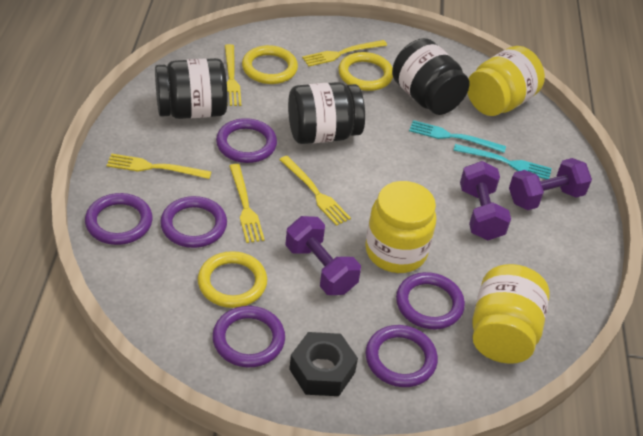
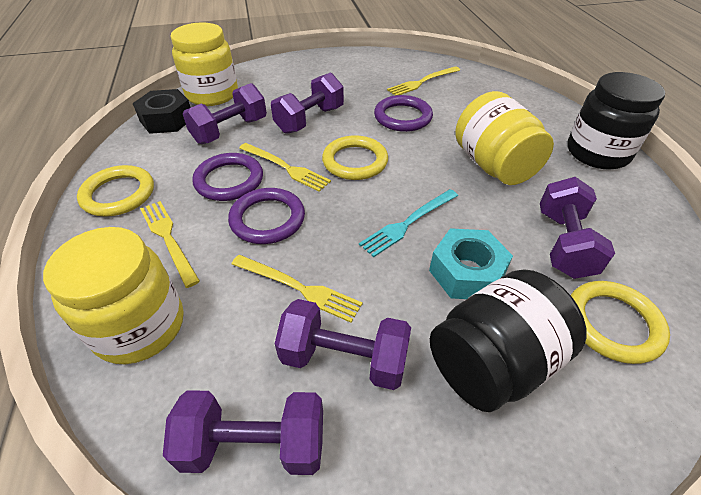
black jar: 3 -> 2
purple dumbbell: 3 -> 5
purple ring: 6 -> 3
turquoise fork: 2 -> 1
turquoise nut: 0 -> 1
yellow fork: 5 -> 4

